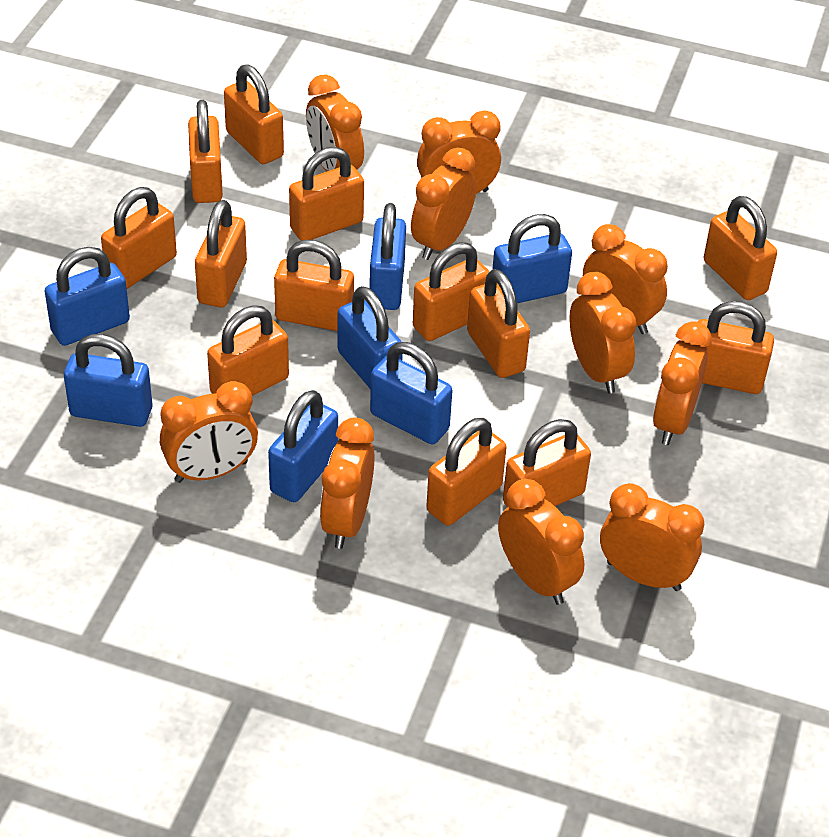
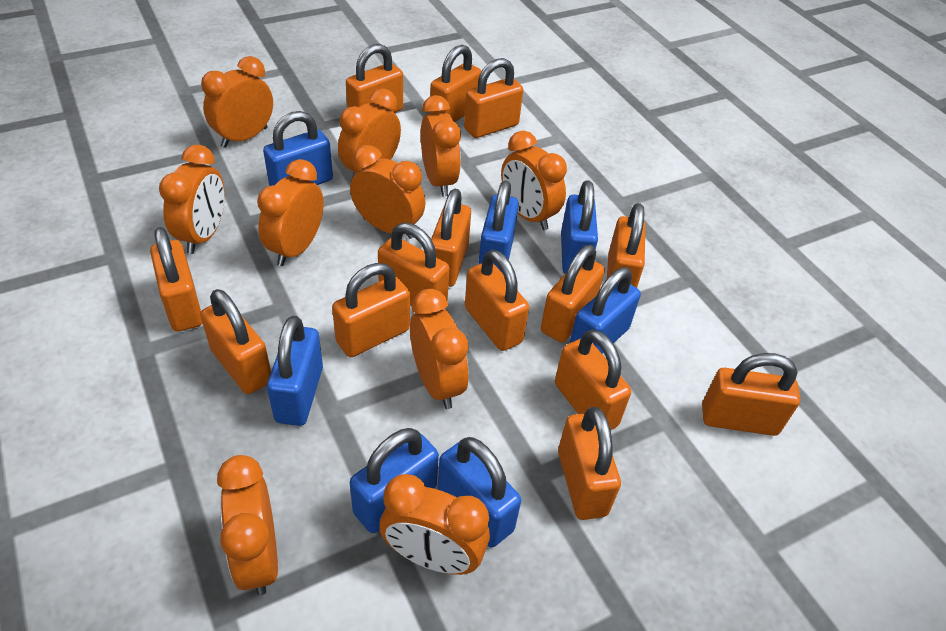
orange padlock: 13 -> 14

